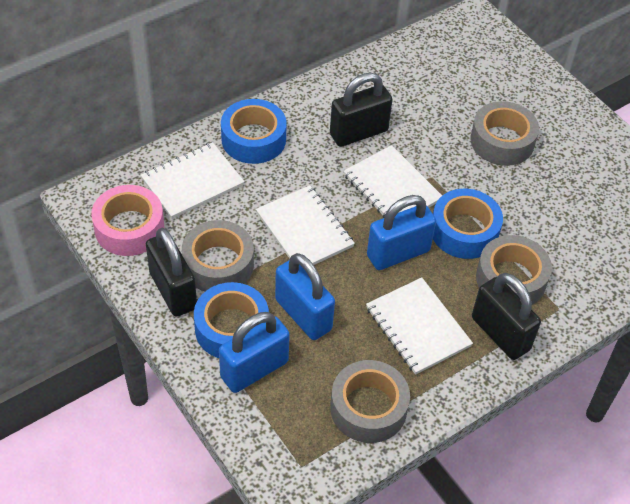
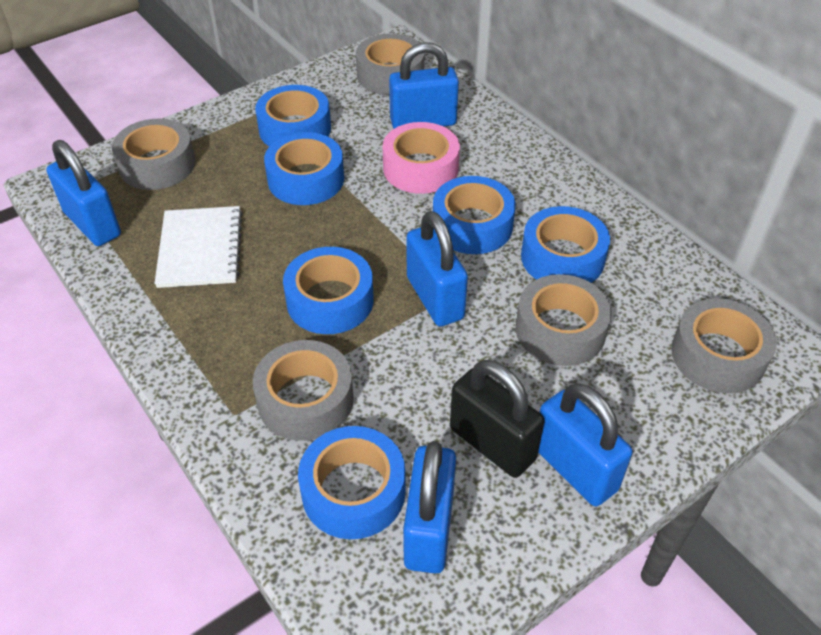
black padlock: 3 -> 1
blue padlock: 3 -> 5
blue tape: 3 -> 6
grey tape: 4 -> 5
white notebook: 4 -> 1

